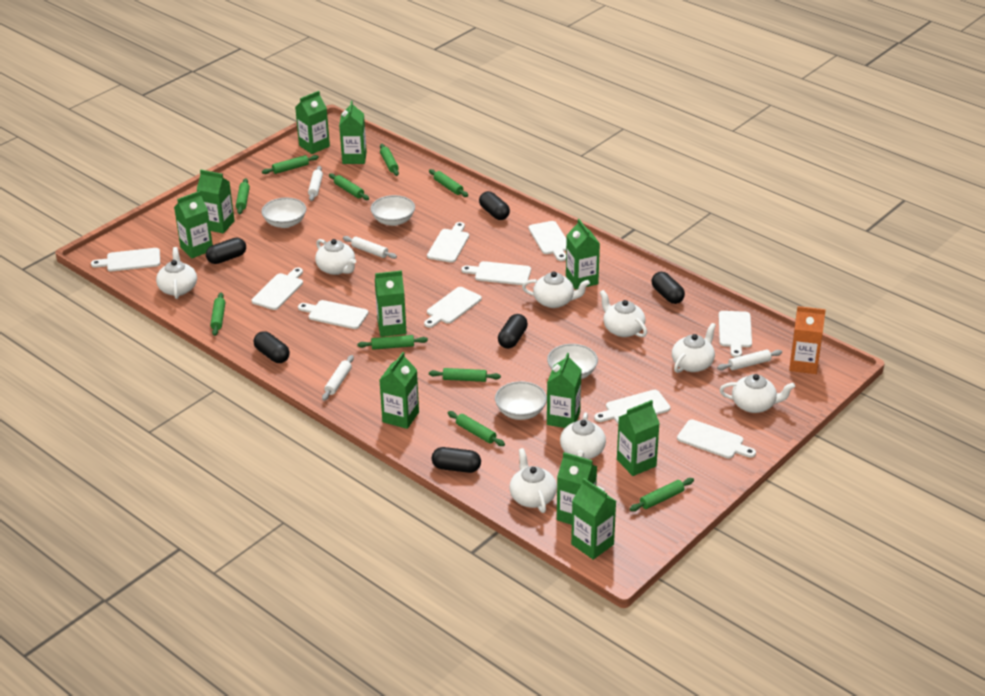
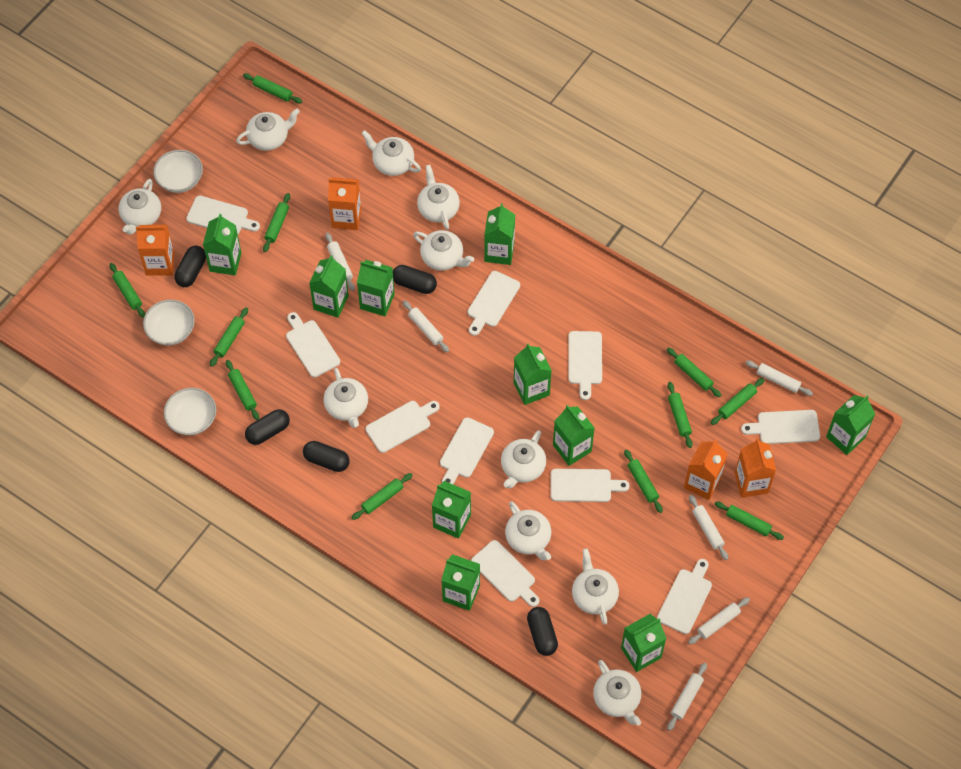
black capsule: 6 -> 5
green carton: 11 -> 10
green rolling pin: 10 -> 11
orange carton: 1 -> 4
white bowl: 4 -> 3
white rolling pin: 4 -> 6
white teapot: 8 -> 10

